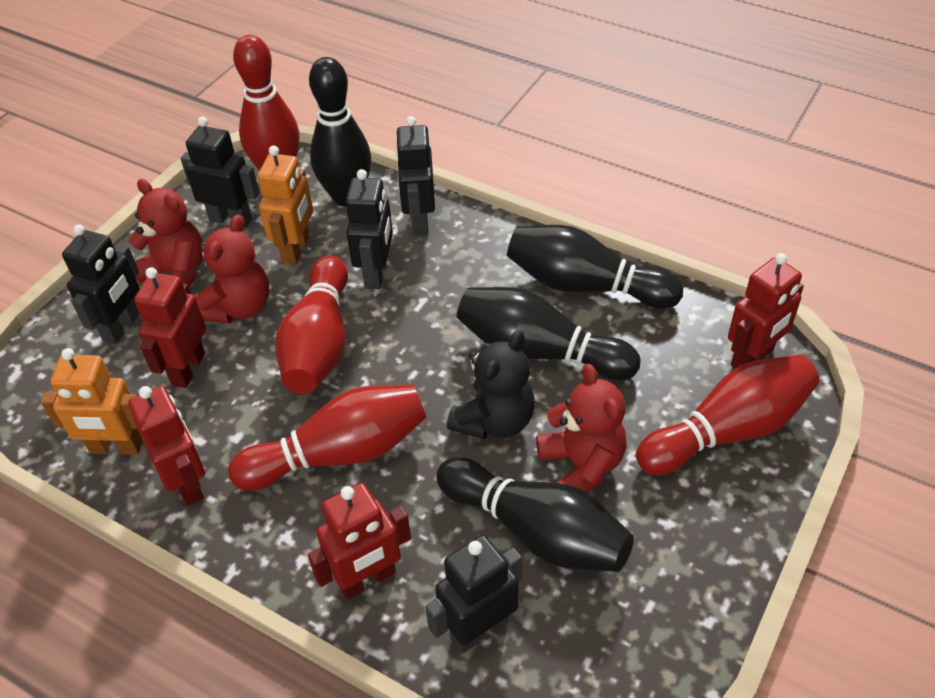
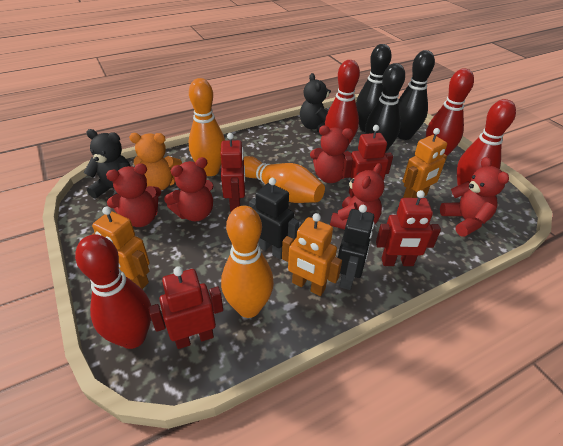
black bowling pin: 4 -> 3
black robot: 5 -> 2
black teddy bear: 1 -> 2
orange bowling pin: 0 -> 3
orange robot: 2 -> 3
orange teddy bear: 0 -> 1
red teddy bear: 3 -> 5

